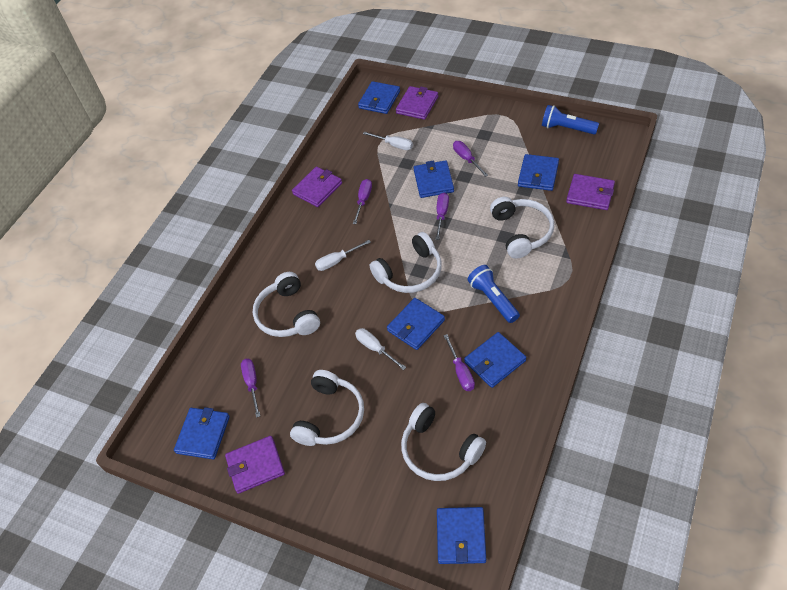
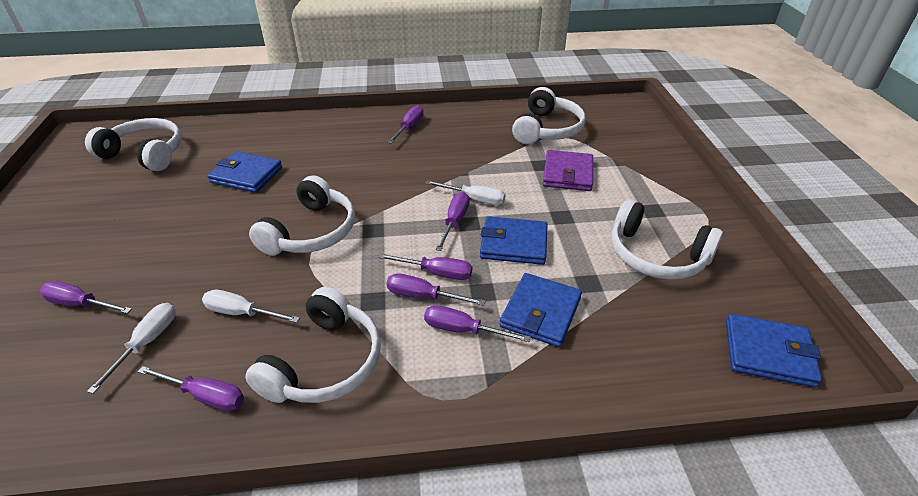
blue flashlight: 2 -> 0
blue wallet: 7 -> 4
purple screwdriver: 5 -> 7
purple wallet: 4 -> 1

